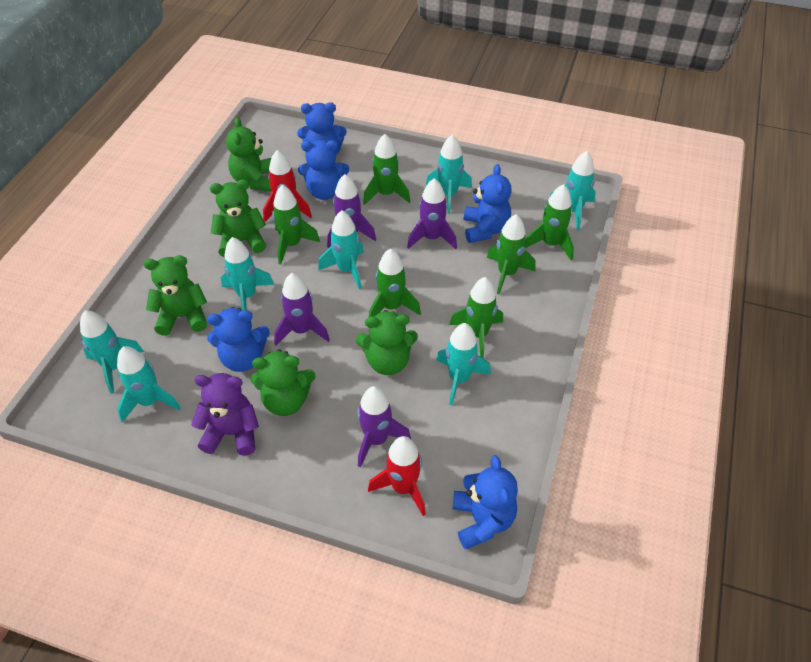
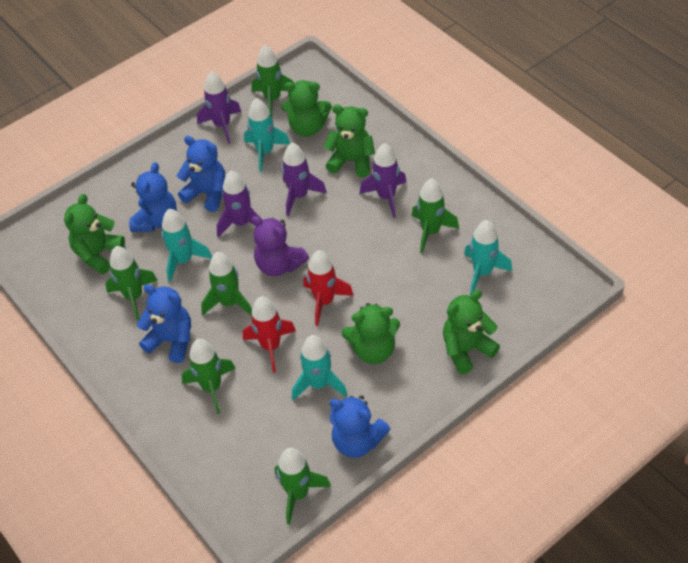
blue teddy bear: 5 -> 4
turquoise rocket: 7 -> 4

